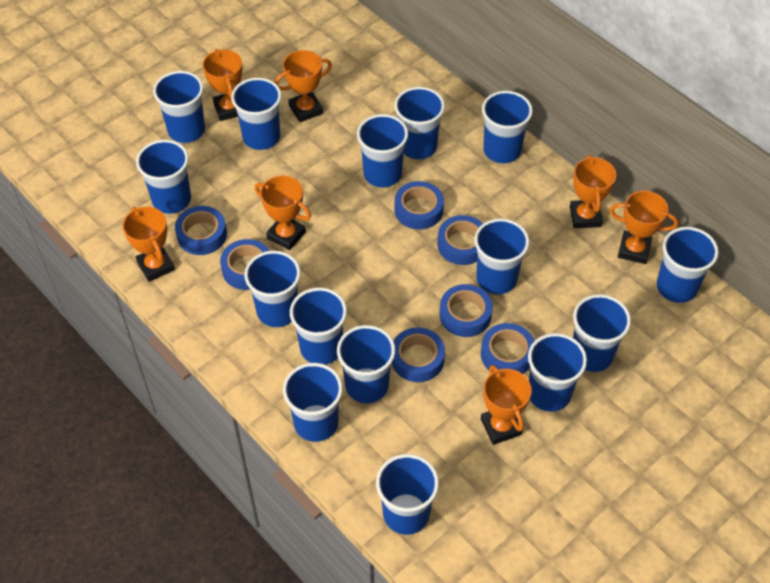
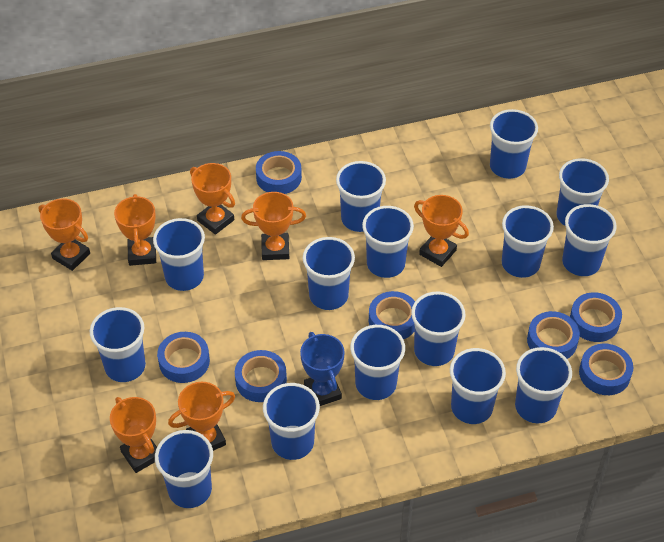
blue trophy: 0 -> 1

